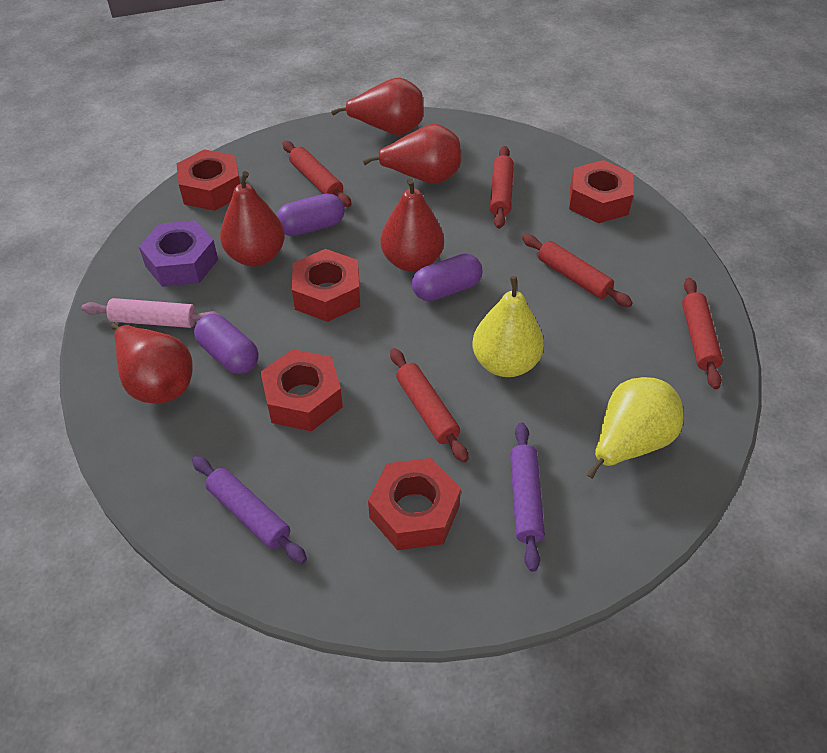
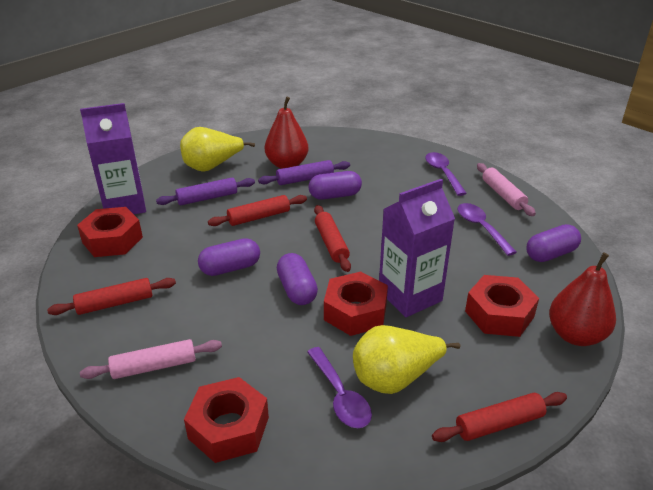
pink rolling pin: 1 -> 2
purple capsule: 3 -> 4
purple carton: 0 -> 2
purple nut: 1 -> 0
purple spoon: 0 -> 3
red nut: 5 -> 4
red pear: 5 -> 2
red rolling pin: 5 -> 4

